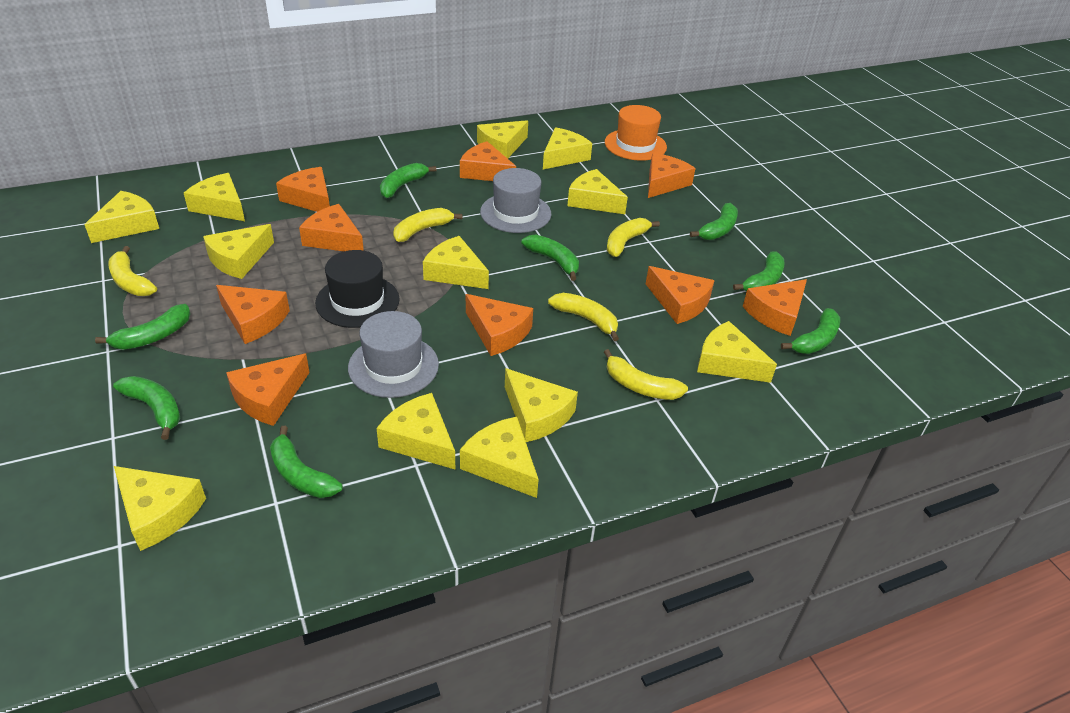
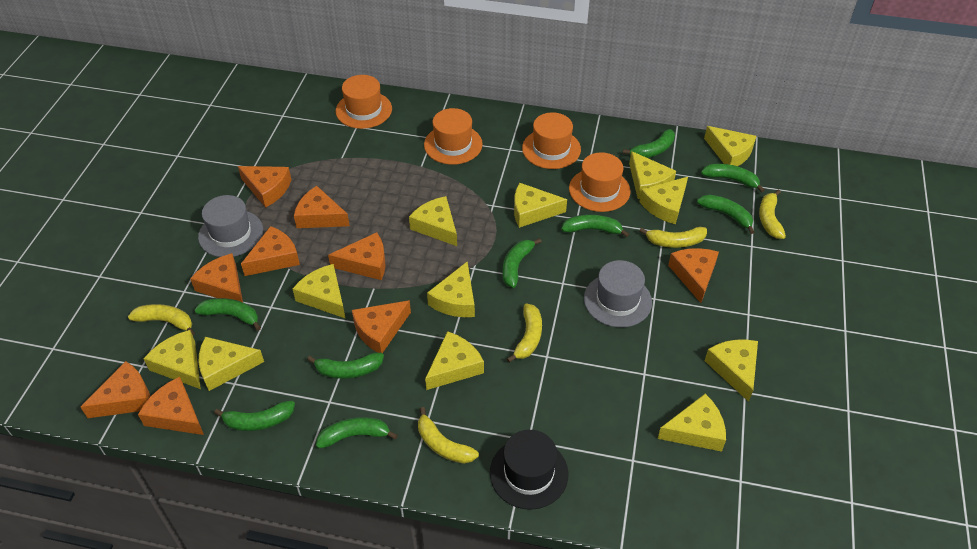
green banana: 8 -> 9
orange hat: 1 -> 4

